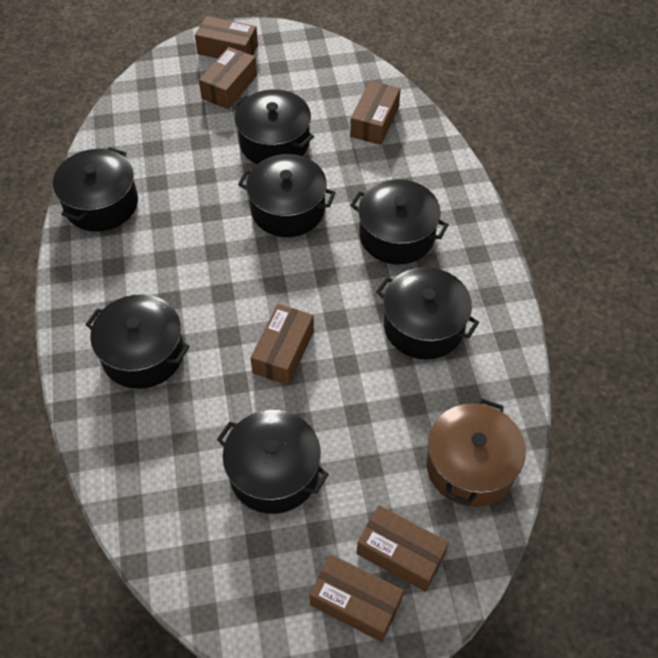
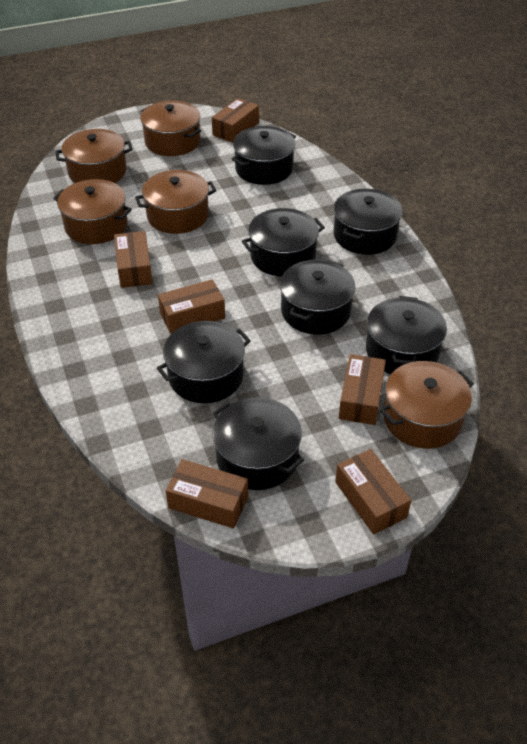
brown pot: 1 -> 5

